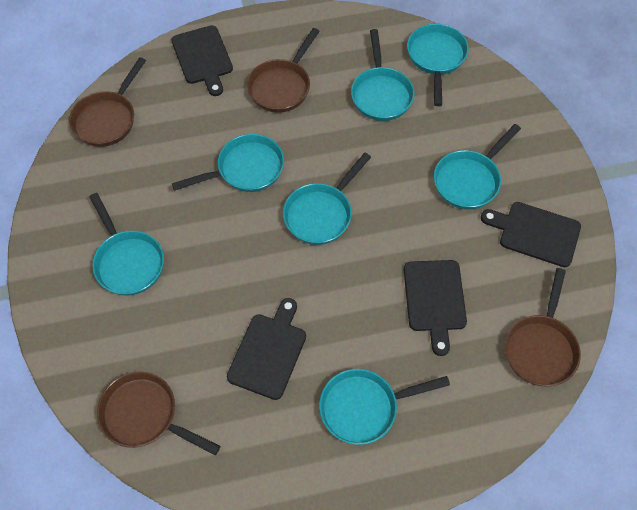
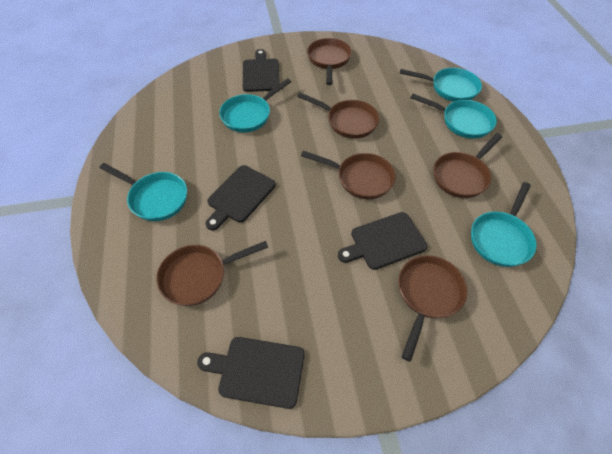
brown pan: 4 -> 6
turquoise pan: 7 -> 5

